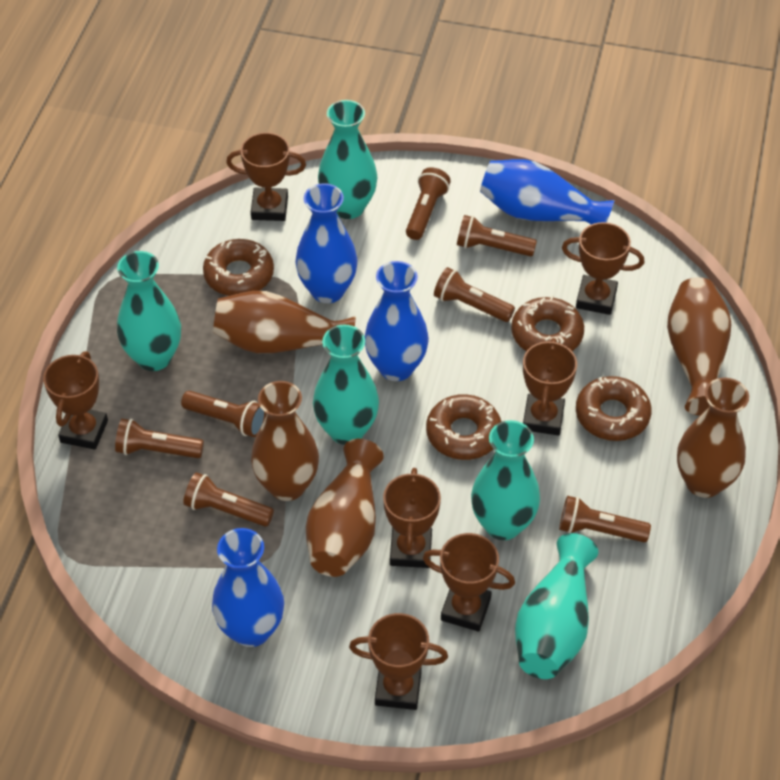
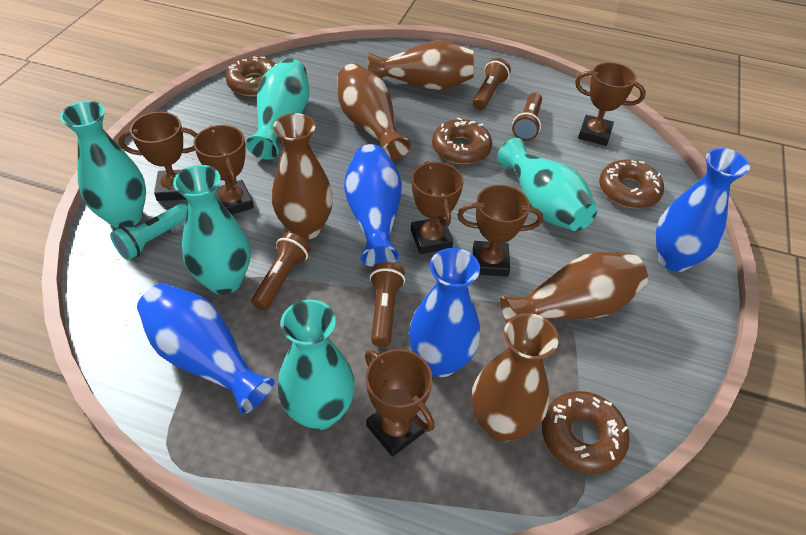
brown flashlight: 7 -> 4
brown trophy: 7 -> 6
turquoise flashlight: 0 -> 1

